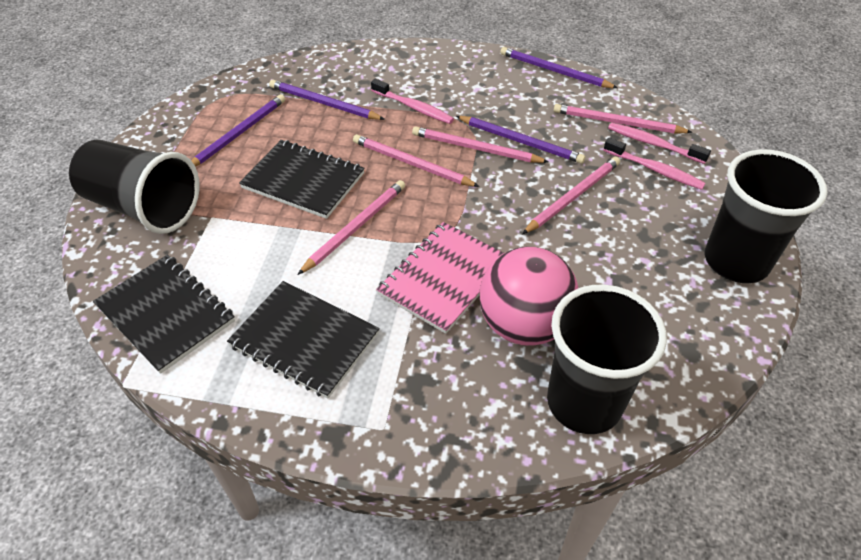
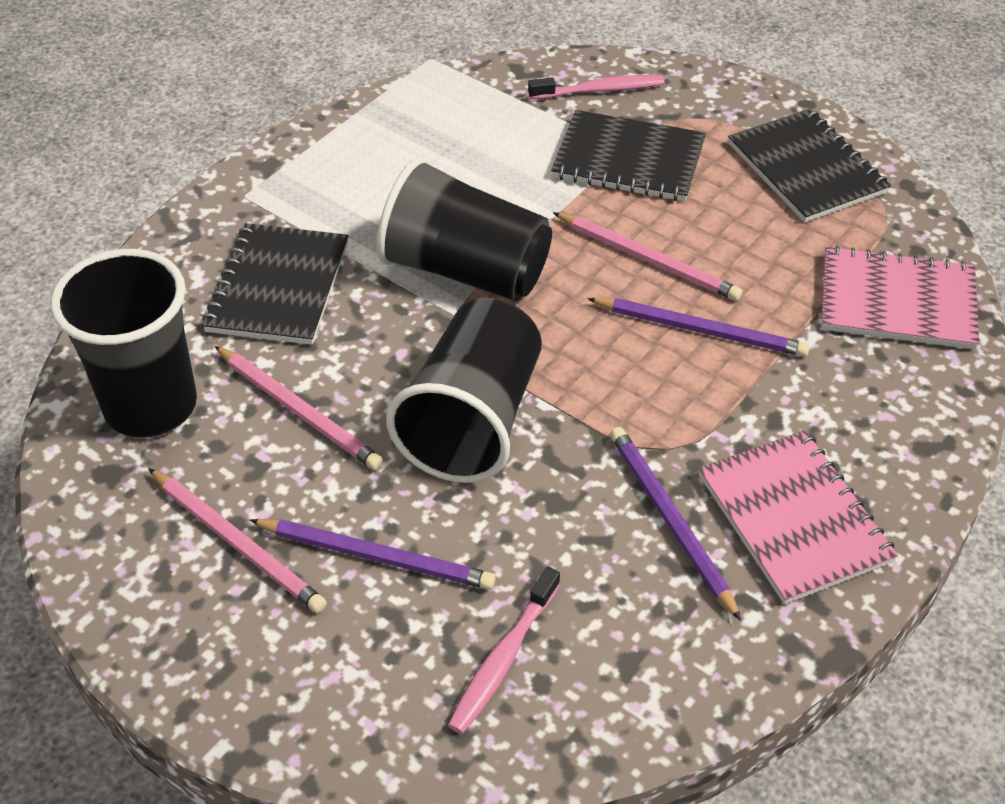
pink ball: 1 -> 0
pink notebook: 1 -> 2
pink pencil: 5 -> 3
pink toothbrush: 3 -> 2
purple pencil: 4 -> 3

